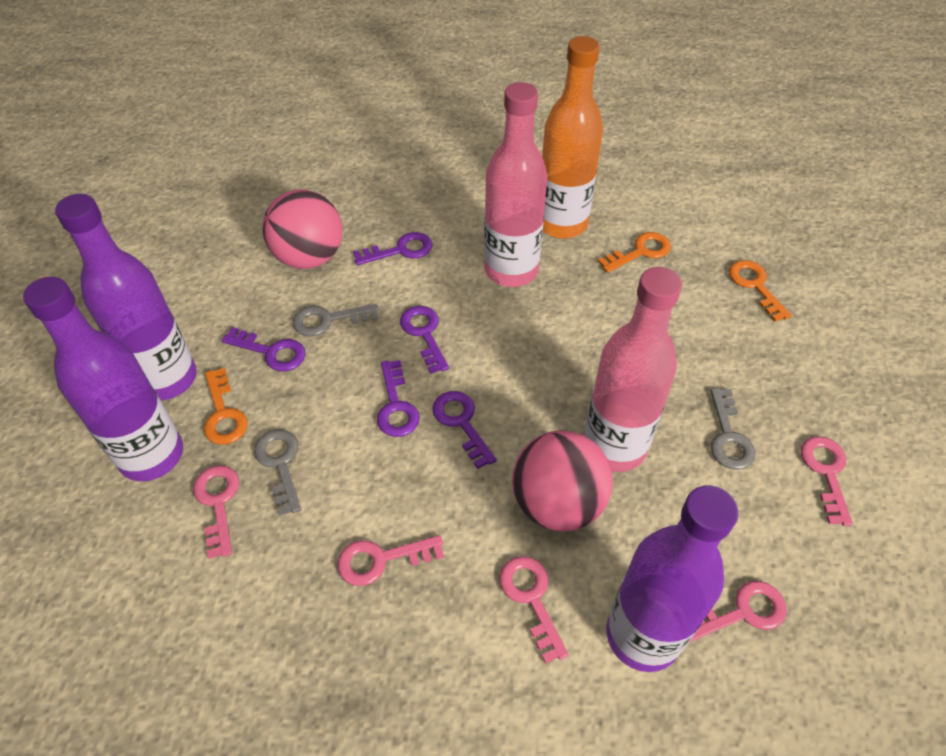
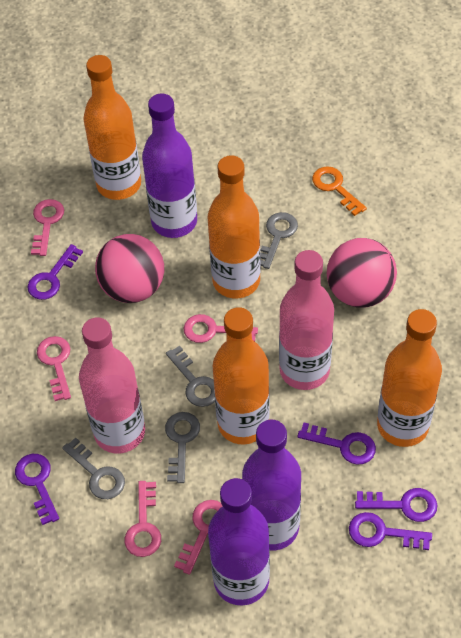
grey key: 3 -> 4
orange bottle: 1 -> 4
orange key: 3 -> 1

